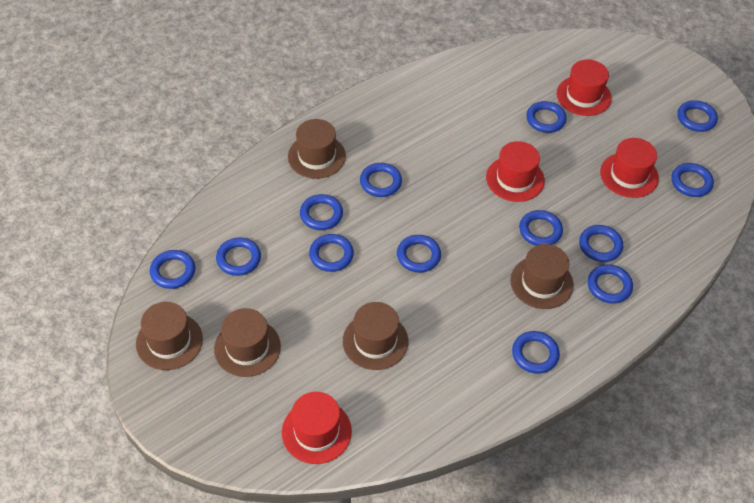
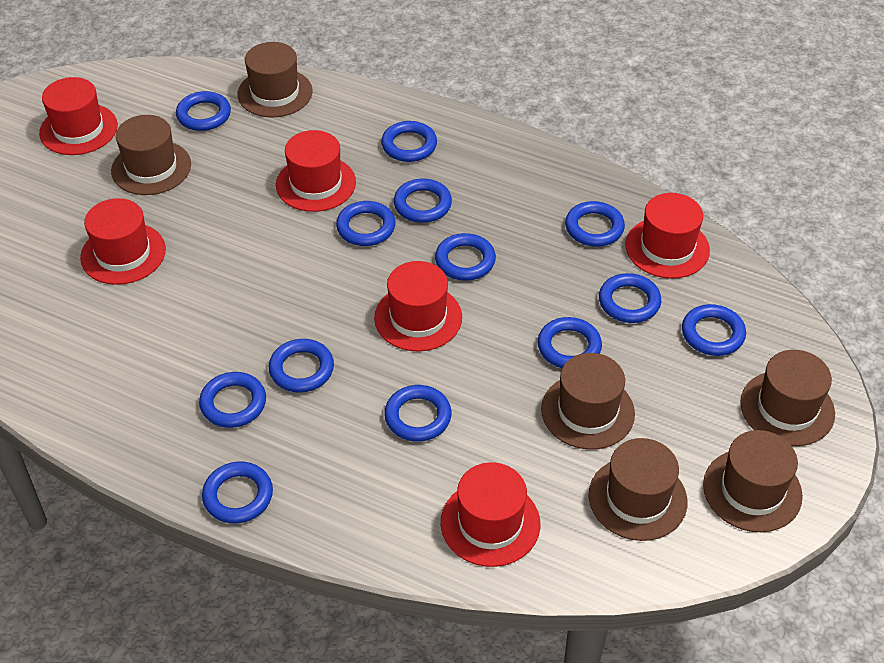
brown hat: 5 -> 6
red hat: 4 -> 6

